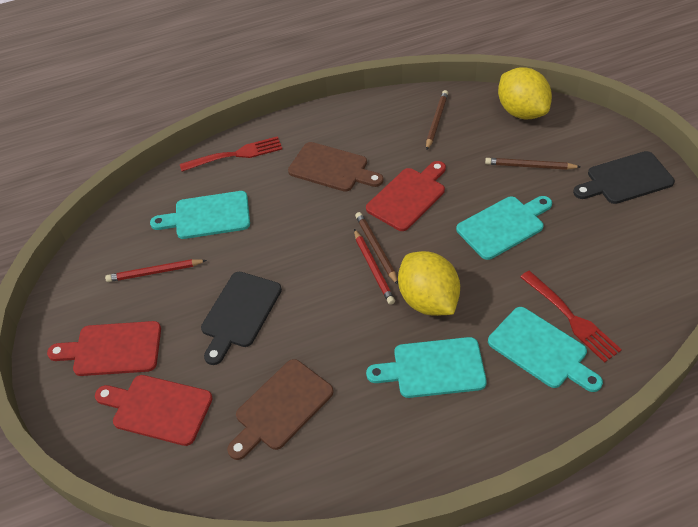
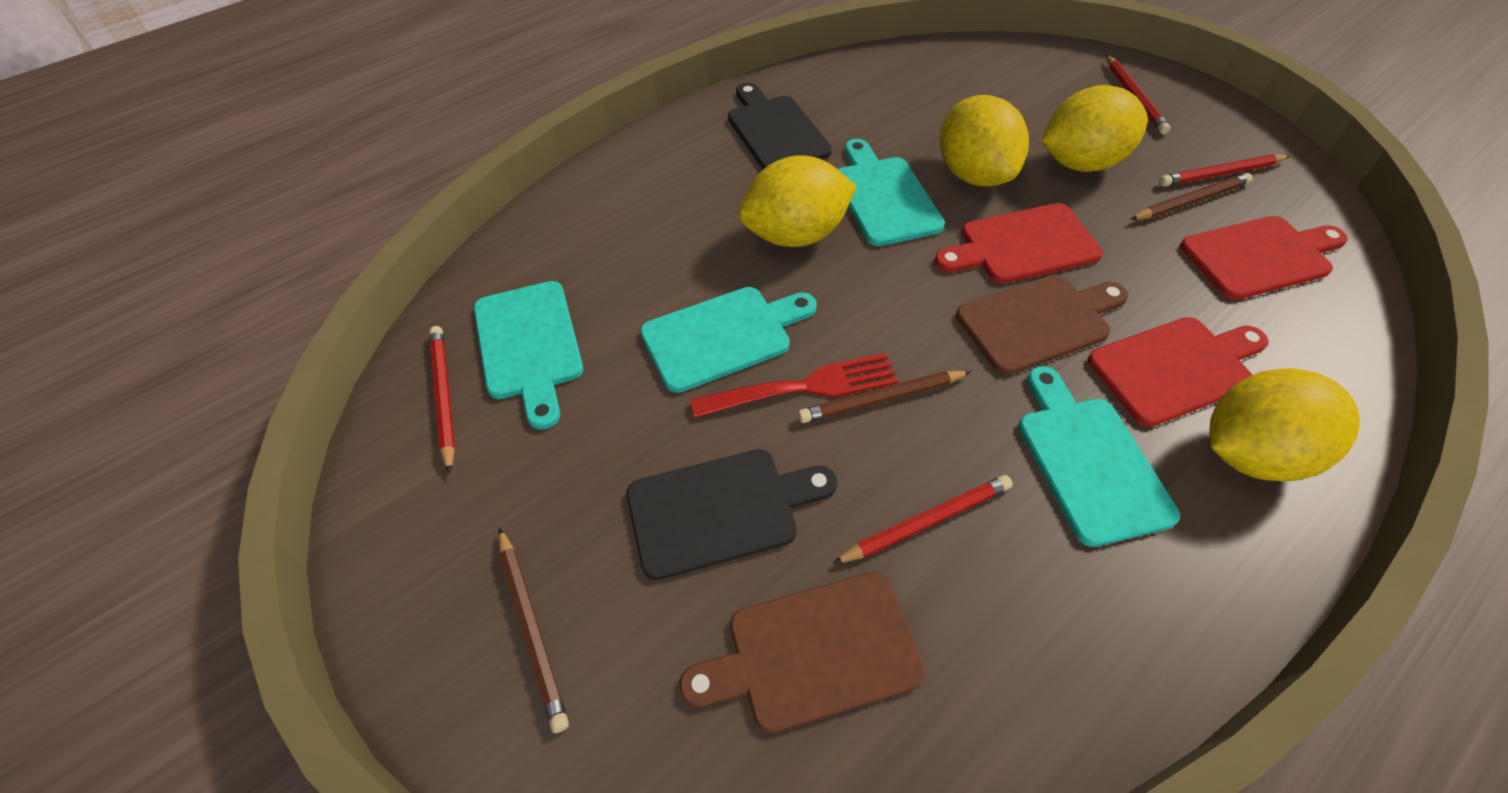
red fork: 2 -> 1
red pencil: 2 -> 4
yellow lemon: 2 -> 4

